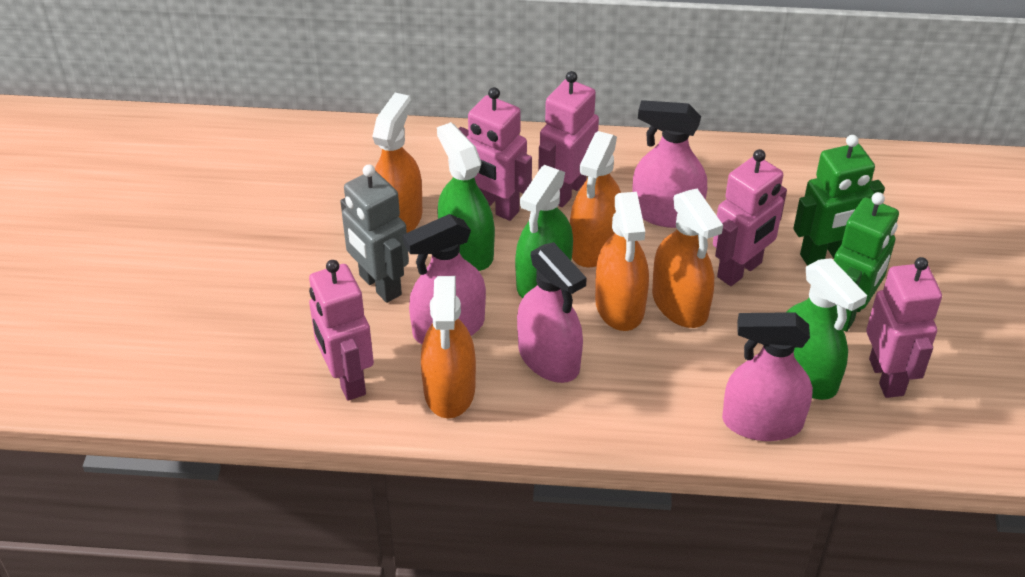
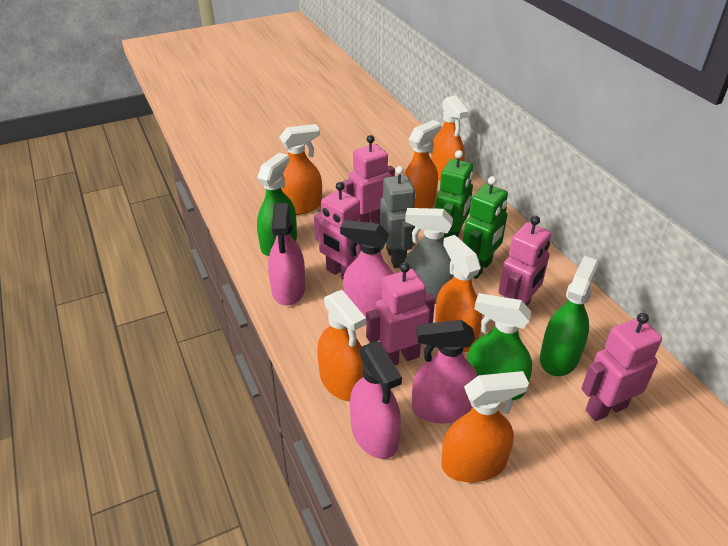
grey spray bottle: 0 -> 1
orange spray bottle: 5 -> 6

